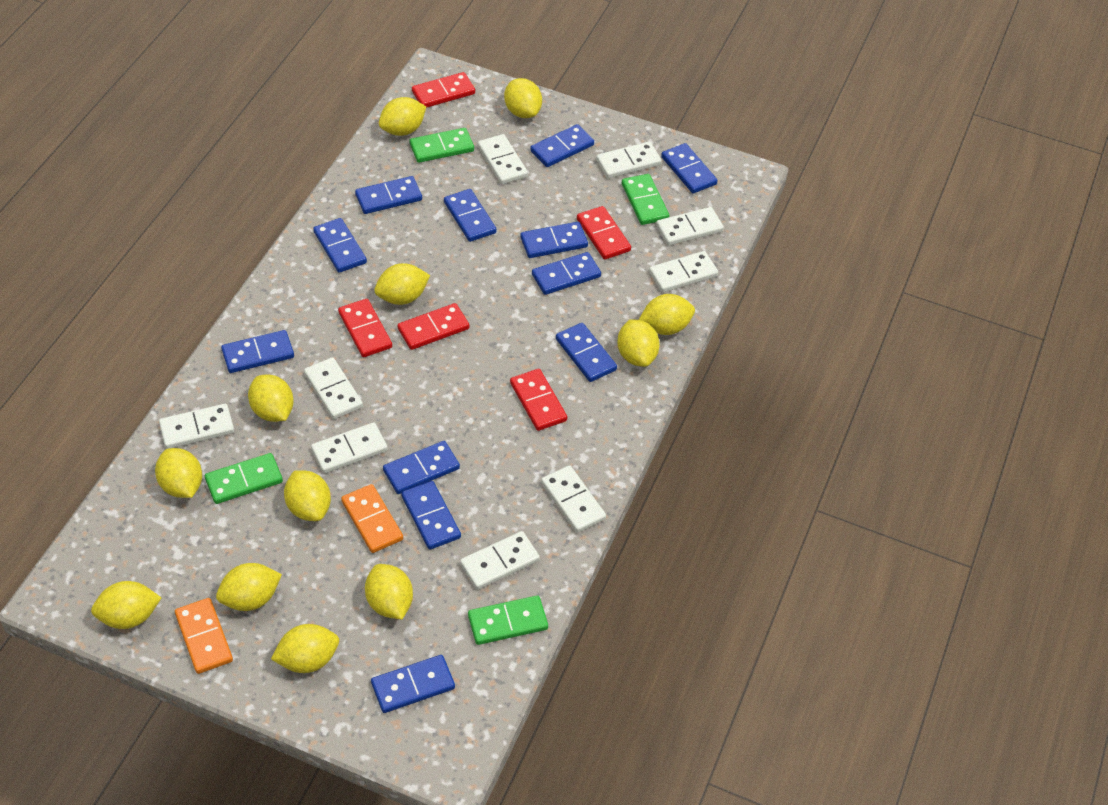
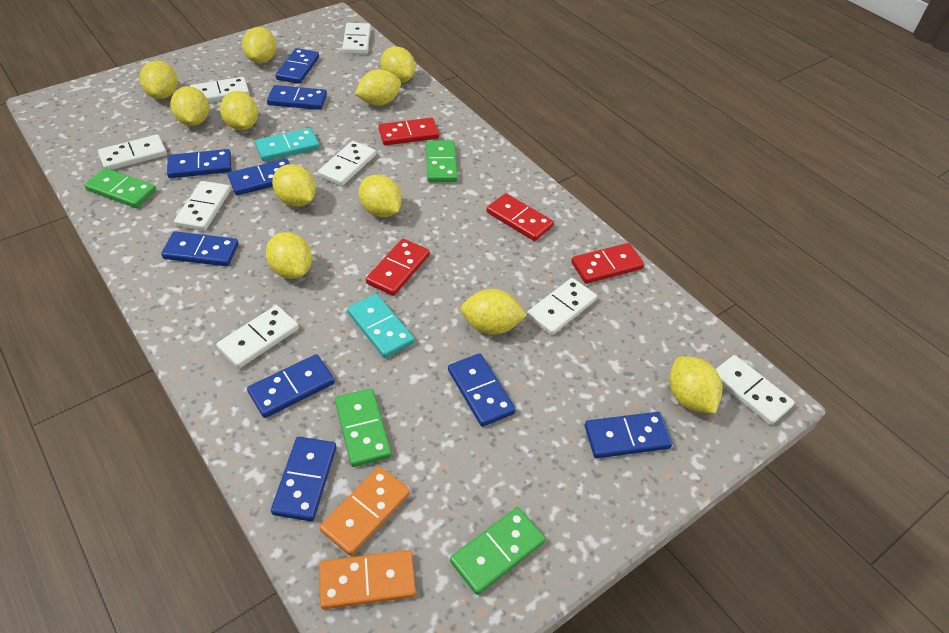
blue domino: 12 -> 9
red domino: 5 -> 4
turquoise domino: 0 -> 2
white domino: 9 -> 8
yellow lemon: 12 -> 11

